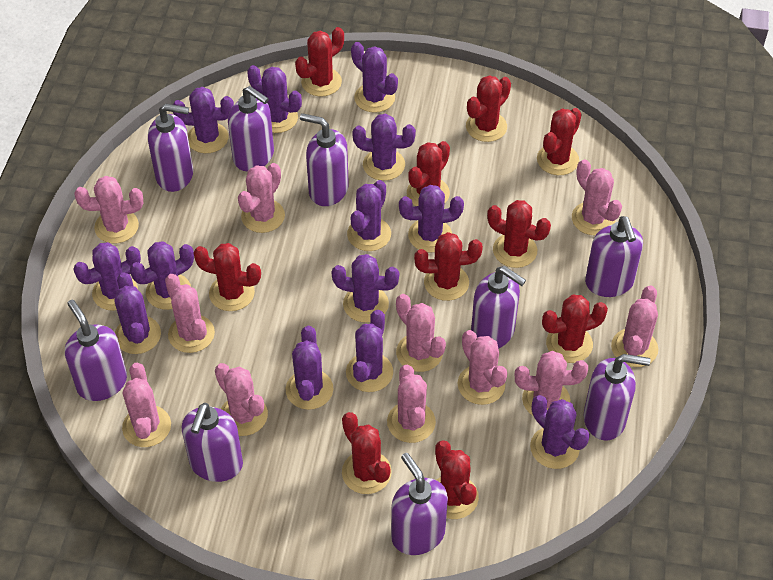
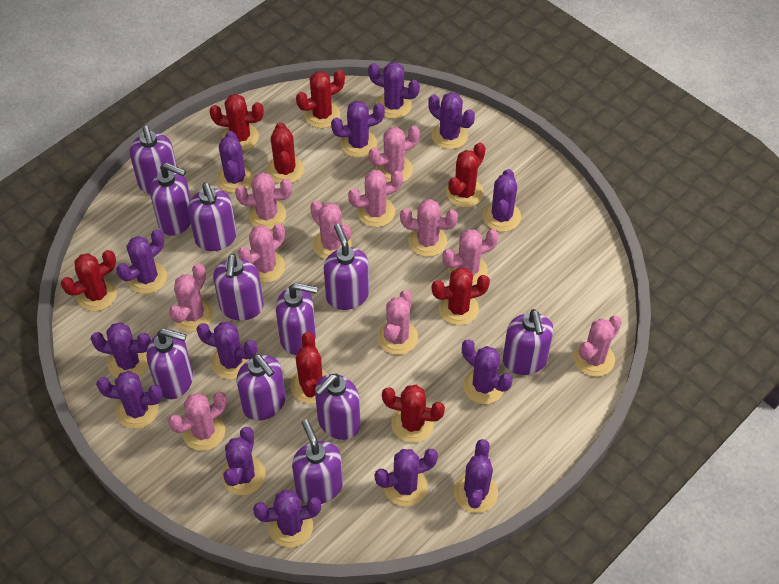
purple cactus: 13 -> 14
purple soap dispenser: 9 -> 11
red cactus: 10 -> 8

